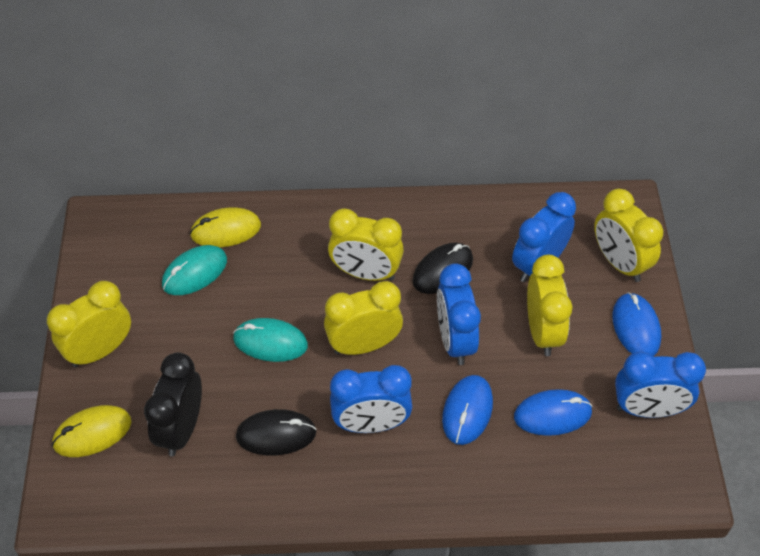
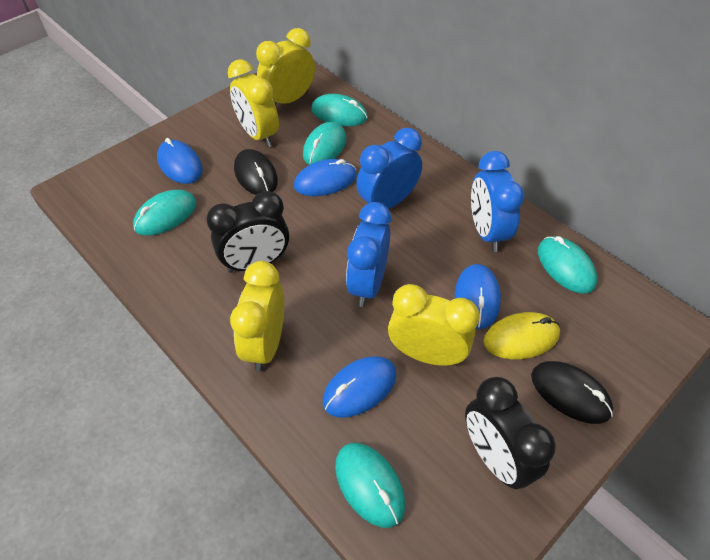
black clock: 1 -> 2
blue clock: 4 -> 3
blue mouse: 3 -> 4
turquoise mouse: 2 -> 5
yellow clock: 5 -> 4
yellow mouse: 2 -> 1

